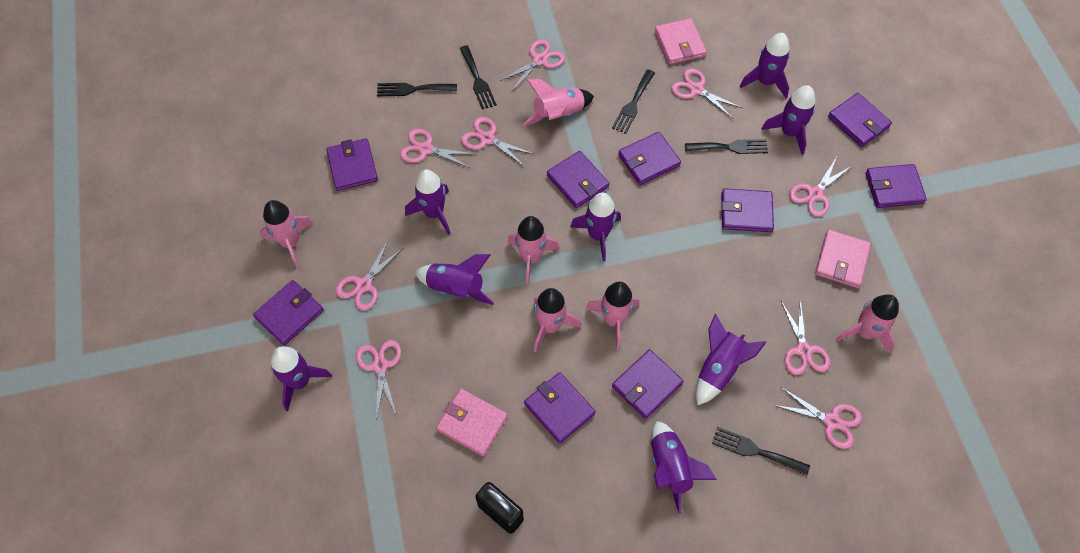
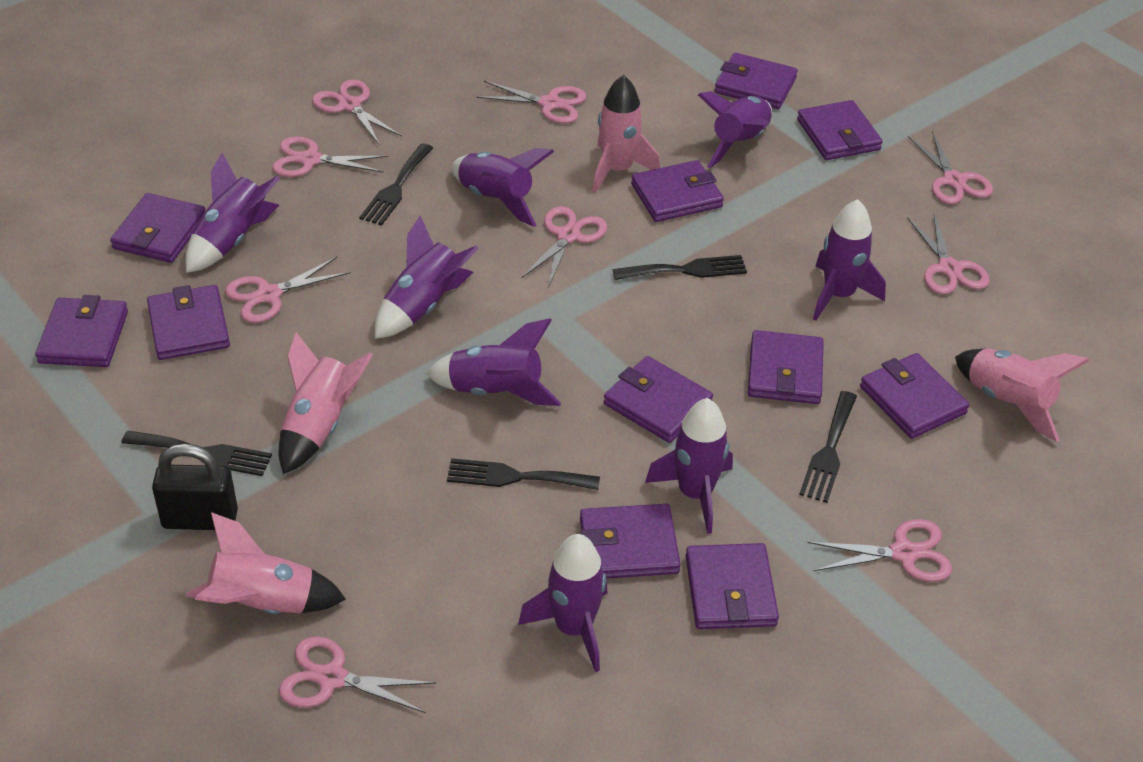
pink rocket: 6 -> 4
pink wallet: 3 -> 0
purple wallet: 9 -> 11

